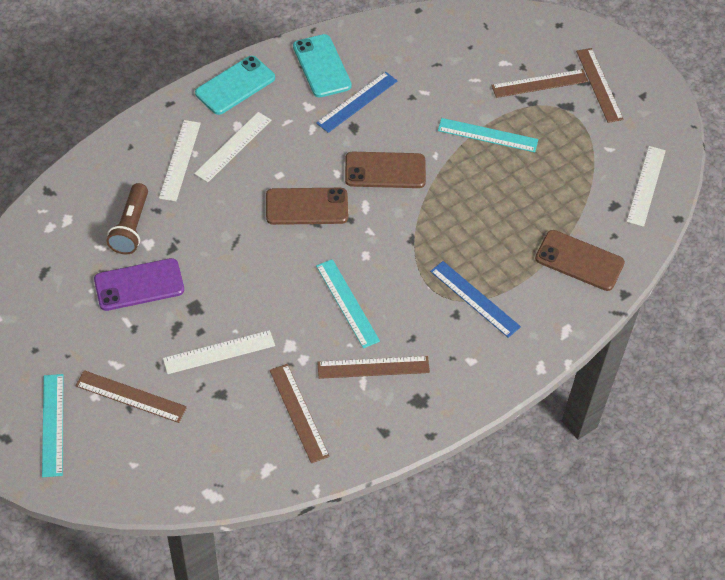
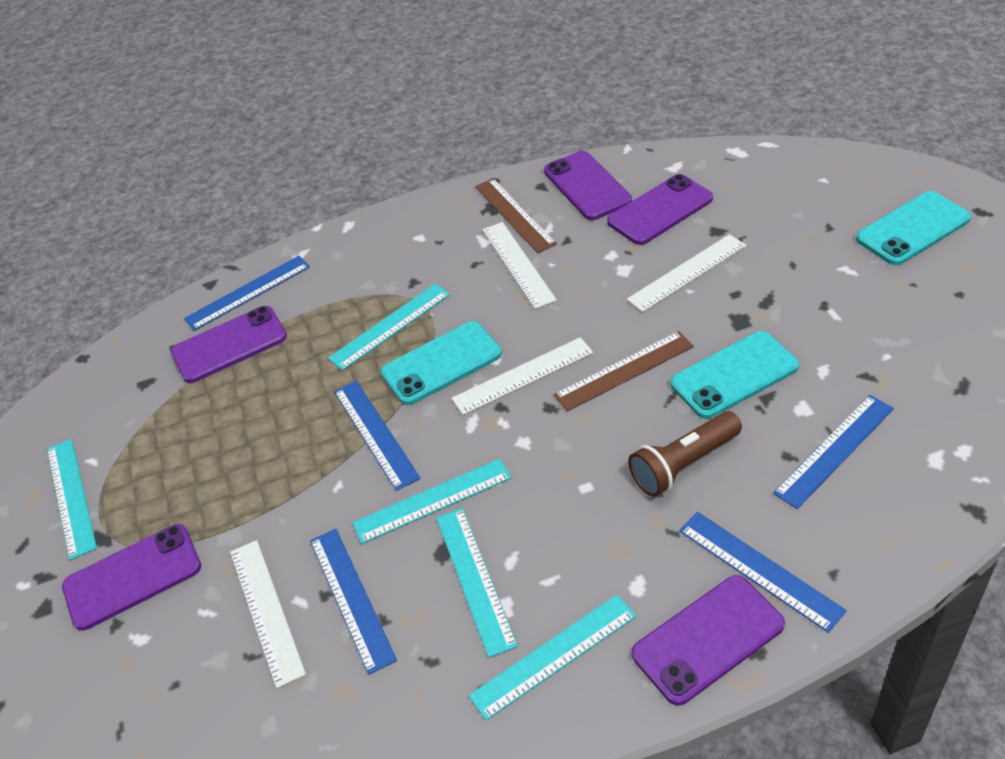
blue ruler: 2 -> 5
brown phone: 3 -> 0
brown ruler: 5 -> 2
purple phone: 1 -> 5
turquoise phone: 2 -> 3
turquoise ruler: 3 -> 5

